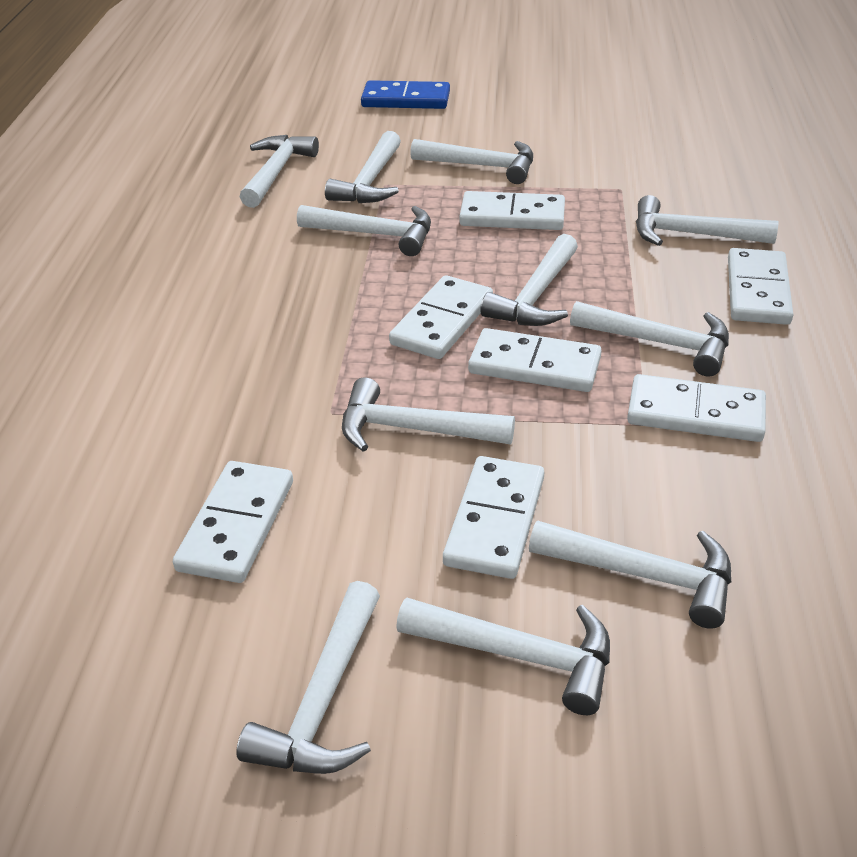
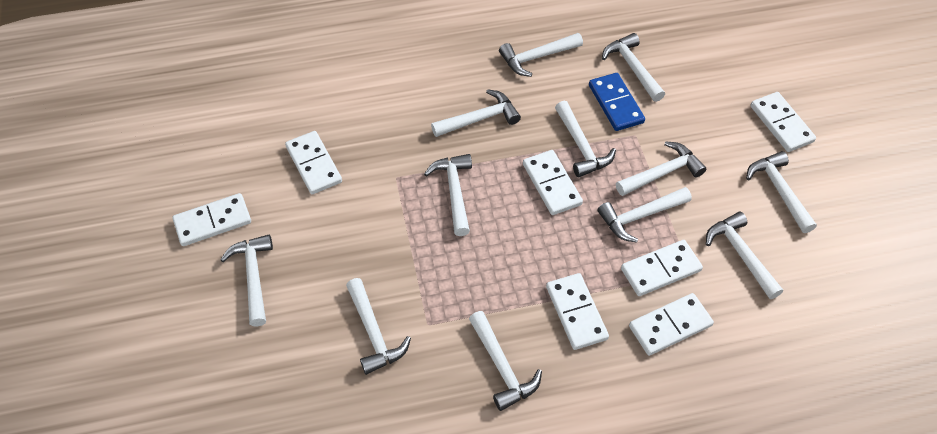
white hammer: 11 -> 12

